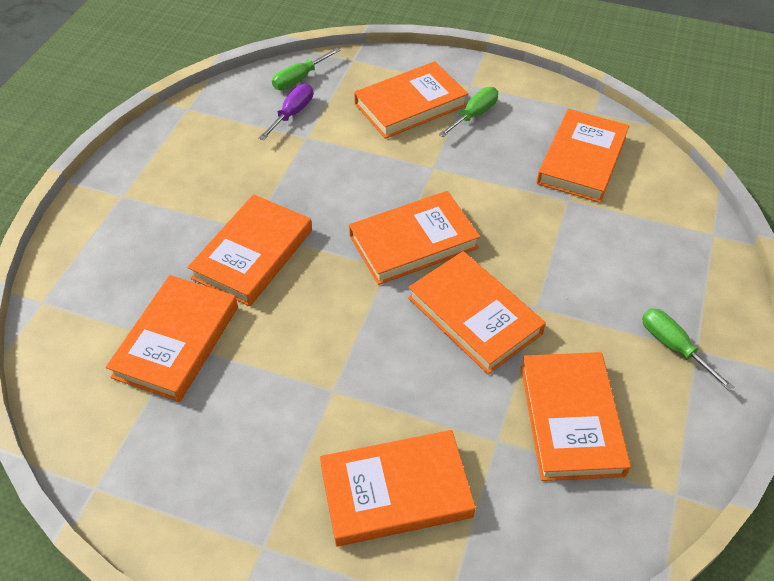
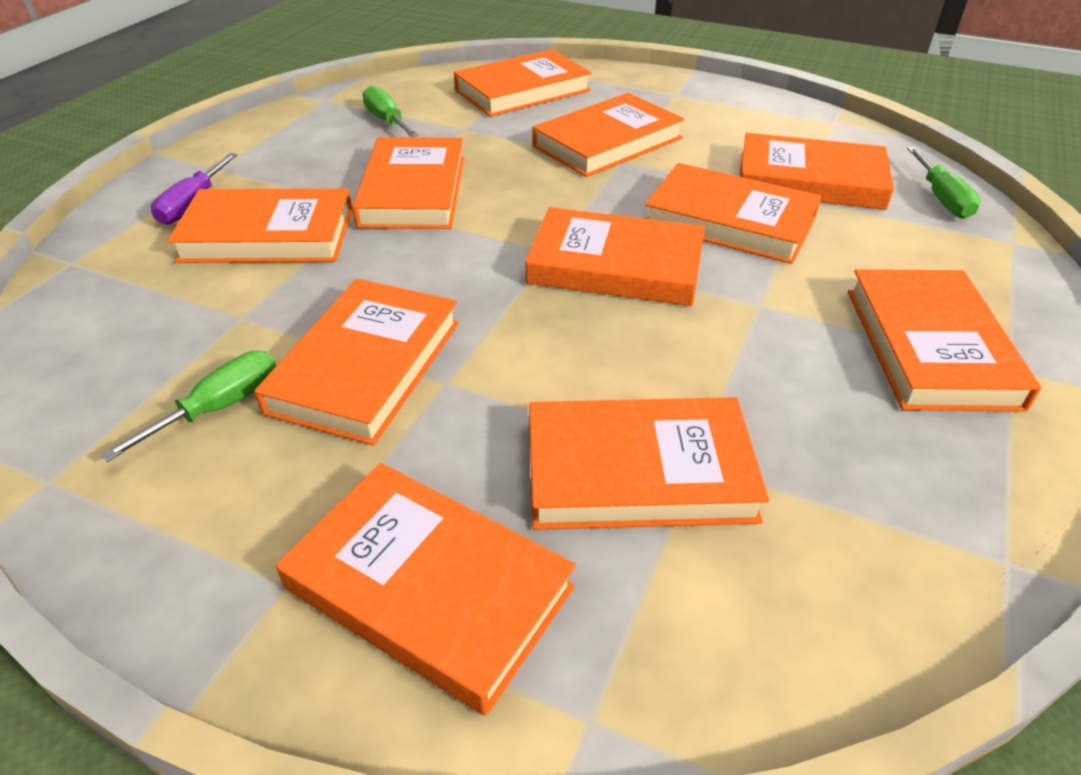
orange book: 8 -> 11

